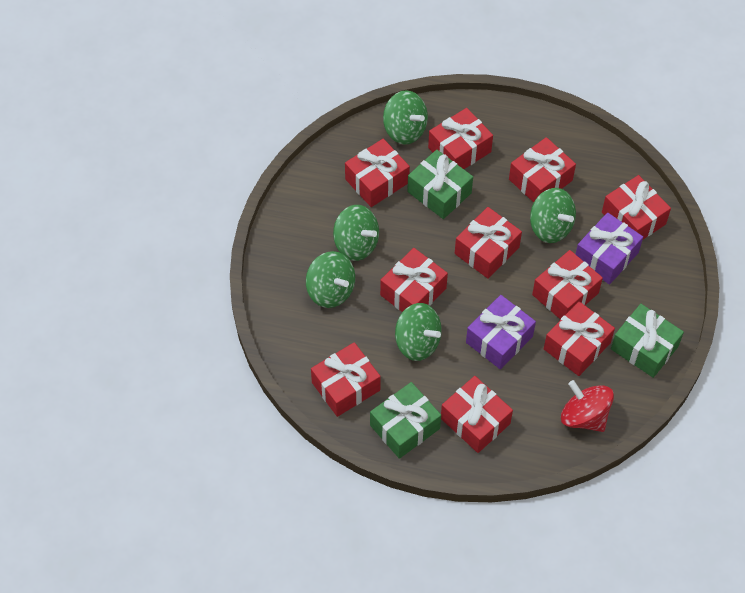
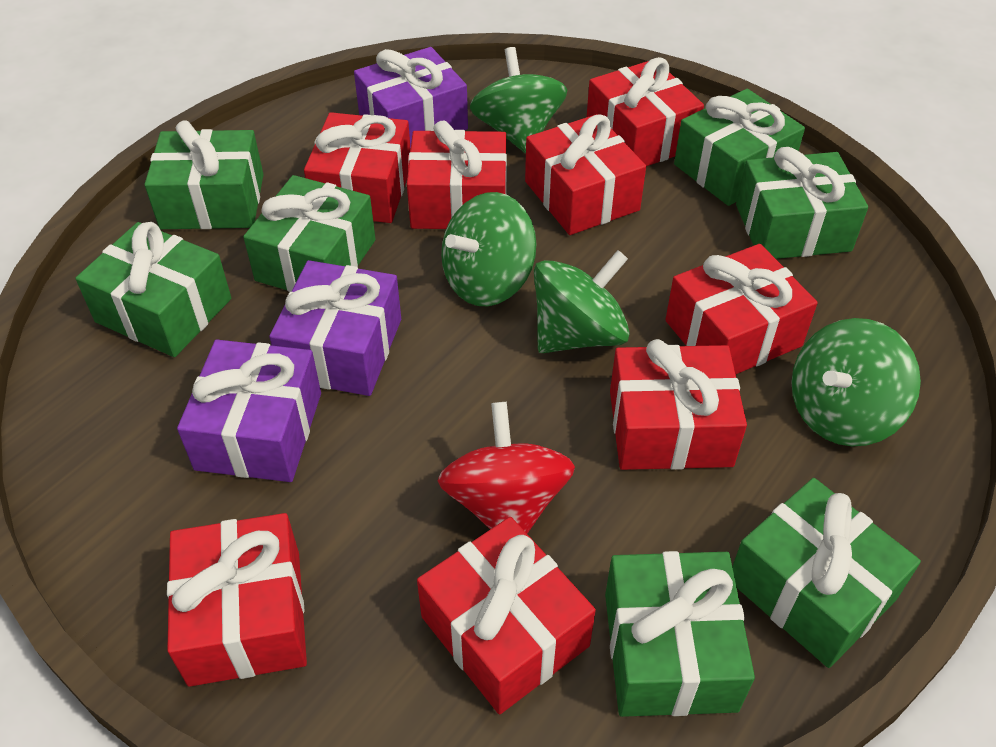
green gift: 3 -> 7
green spinning top: 5 -> 4
purple gift: 2 -> 3
red gift: 10 -> 8

